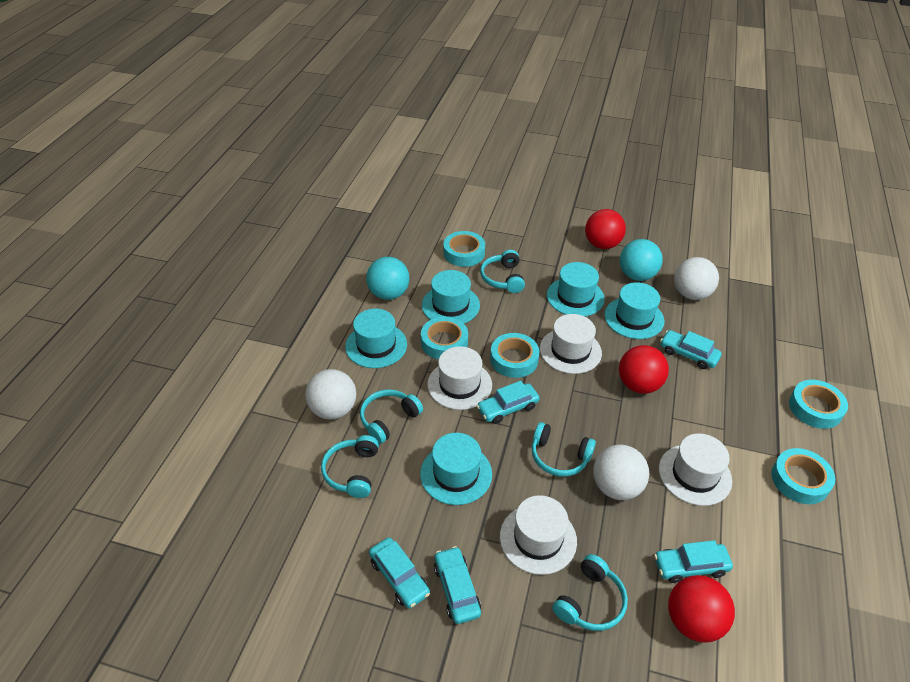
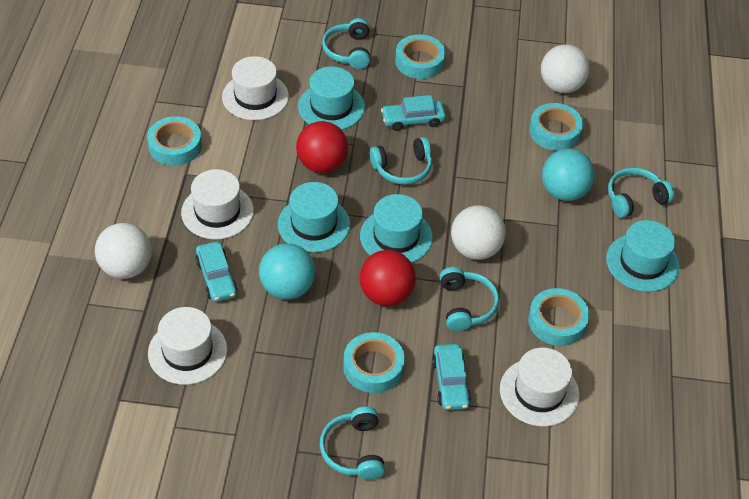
red ball: 3 -> 2
turquoise car: 5 -> 3
turquoise hat: 5 -> 4

